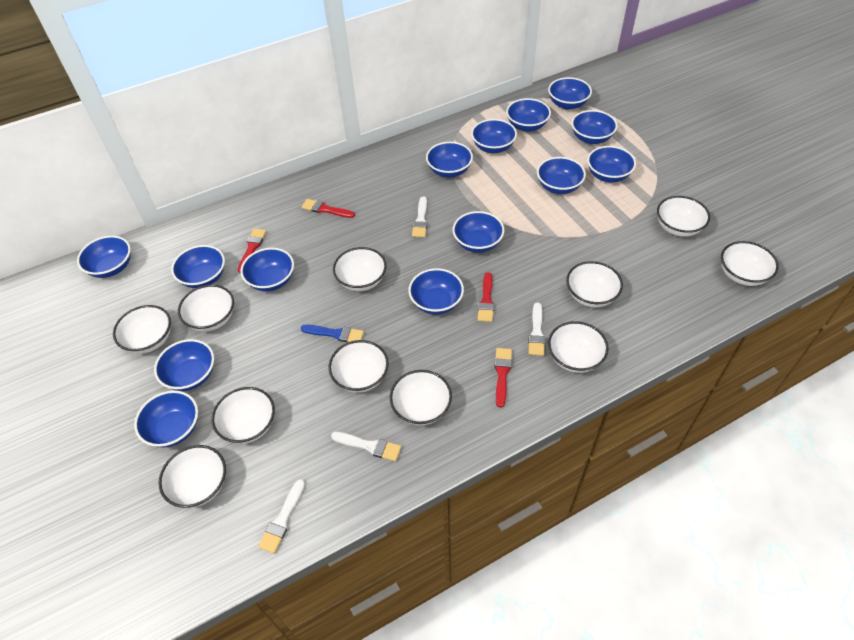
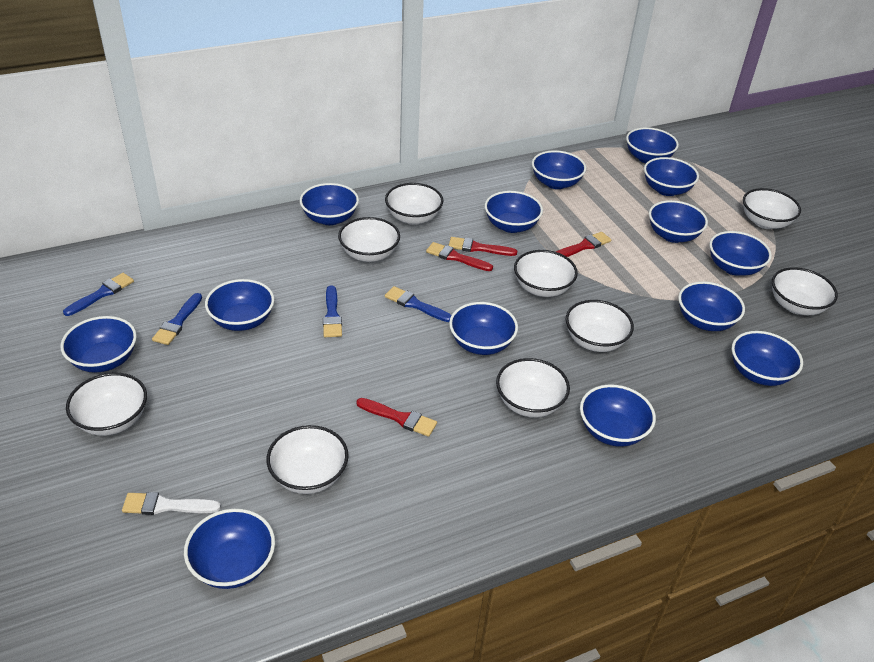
blue brush: 1 -> 4
white bowl: 11 -> 9
white brush: 4 -> 1

